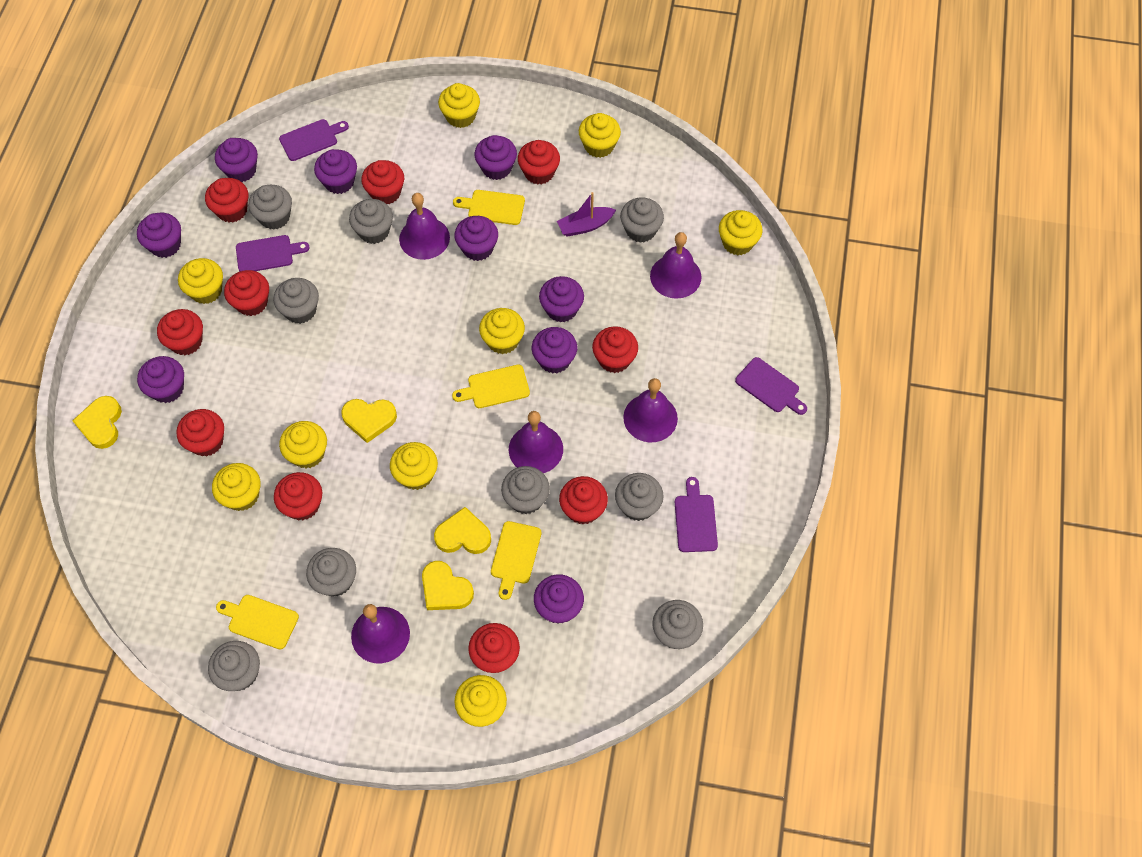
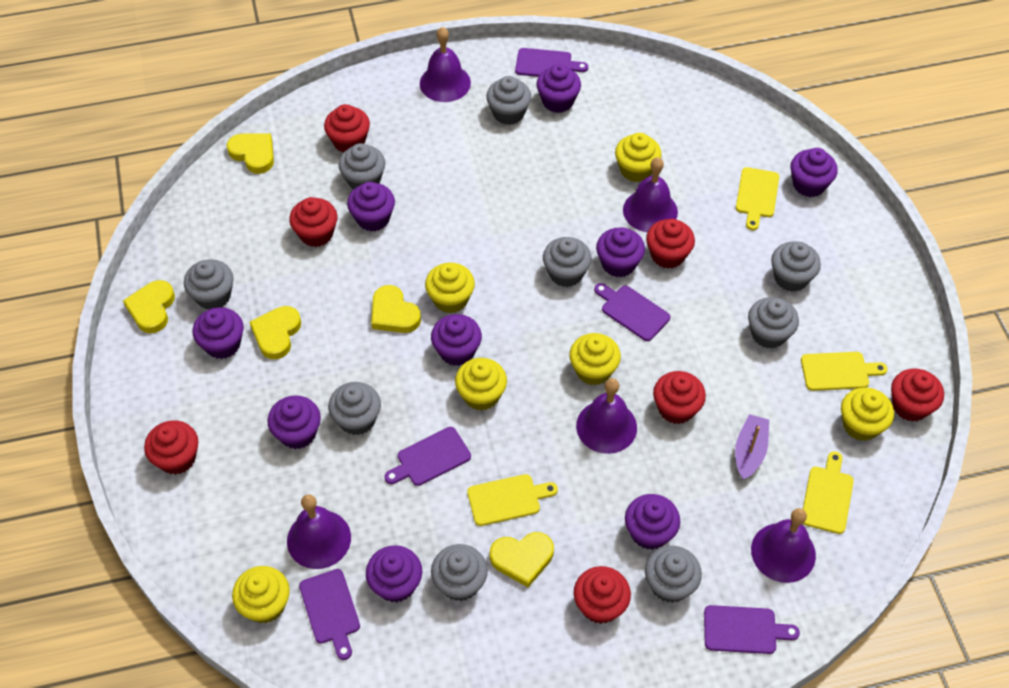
purple cutting board: 4 -> 5
red cupcake: 10 -> 7
yellow cupcake: 9 -> 6
yellow heart: 4 -> 5

